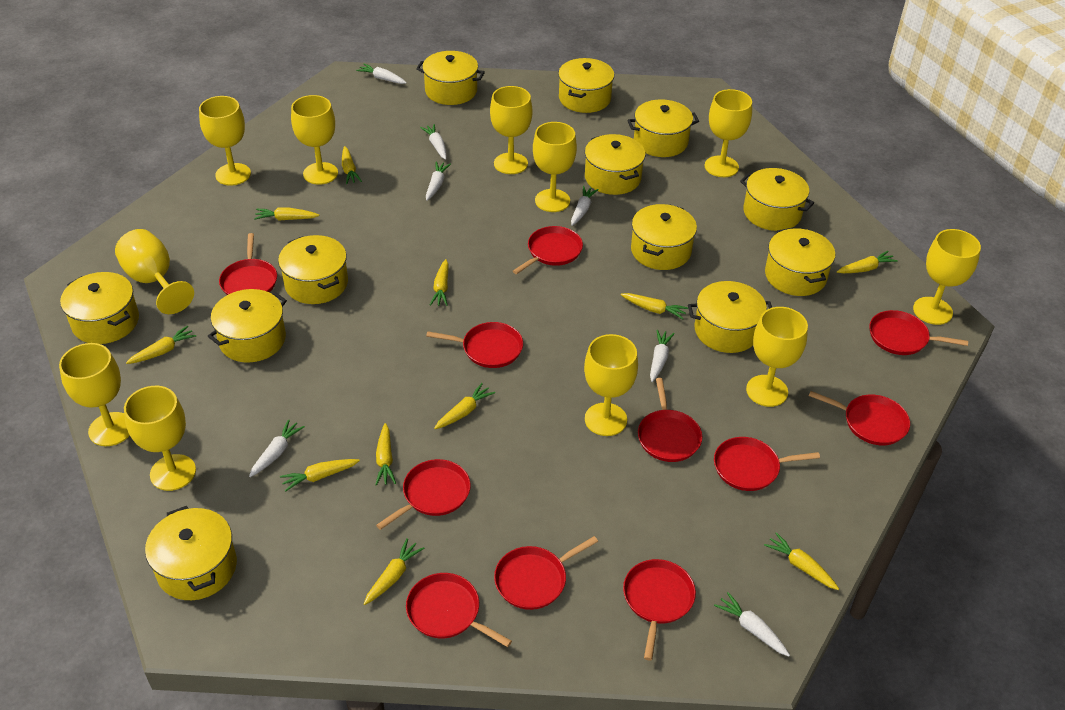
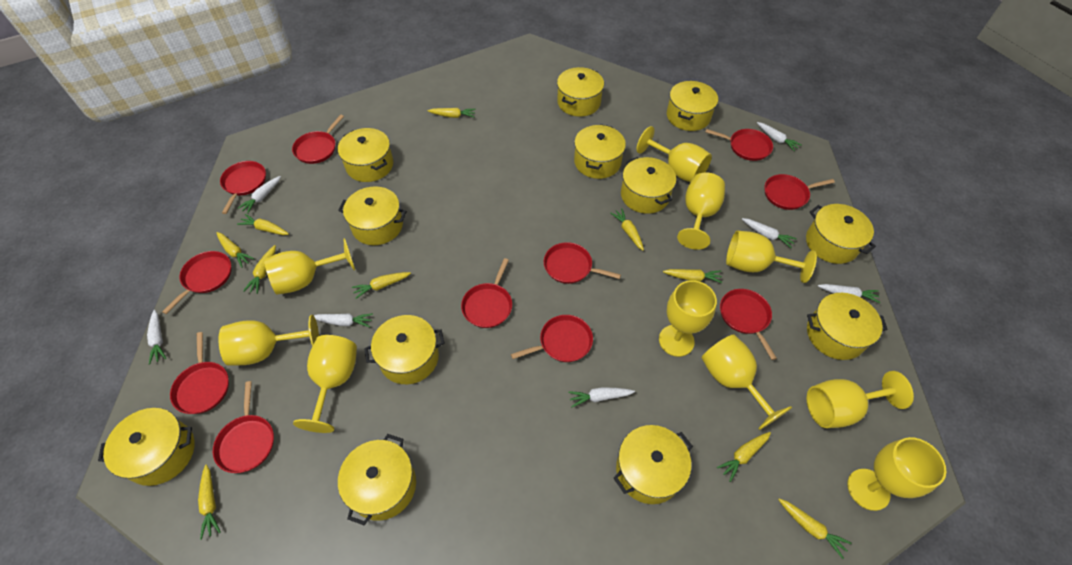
yellow carrot: 11 -> 10
yellow goblet: 11 -> 10

